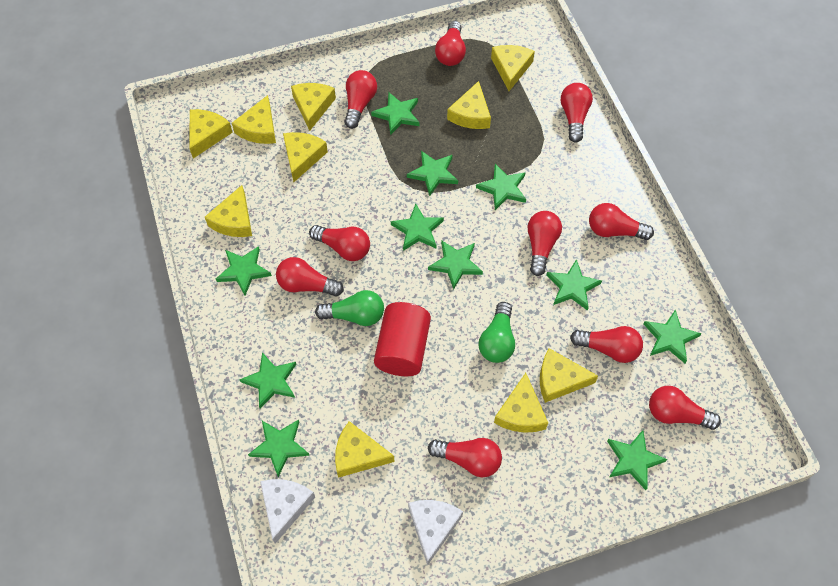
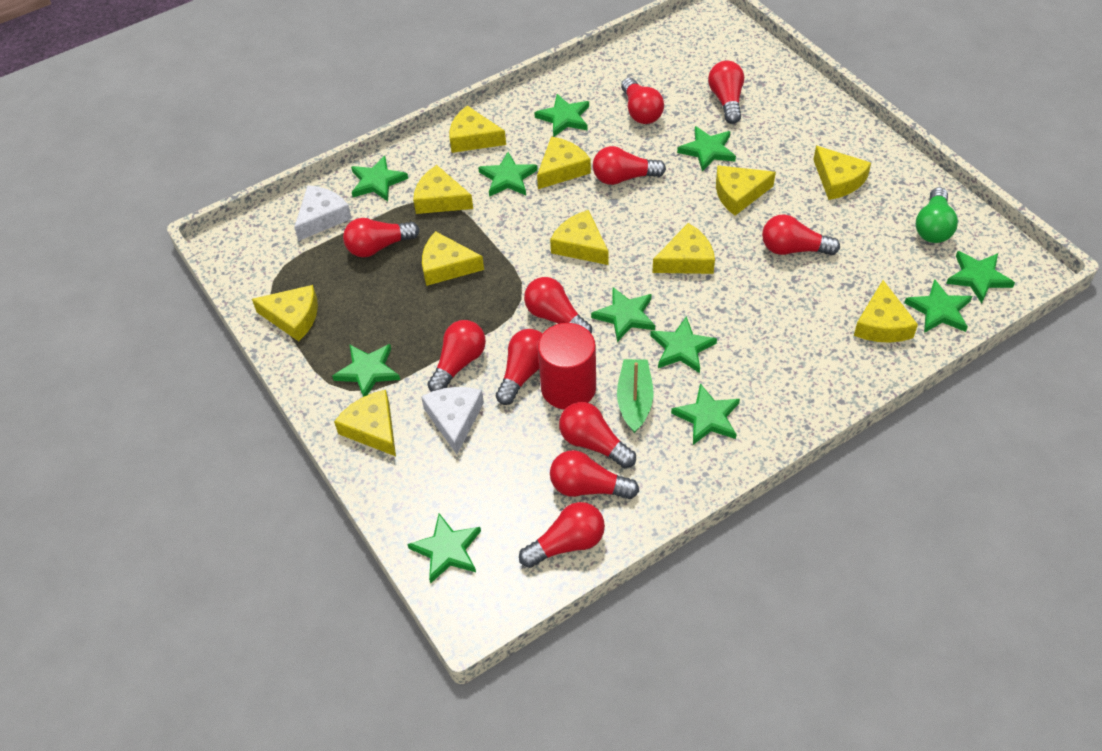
green boat: 0 -> 1
green light bulb: 2 -> 1
red light bulb: 10 -> 11
yellow cheese: 10 -> 11

